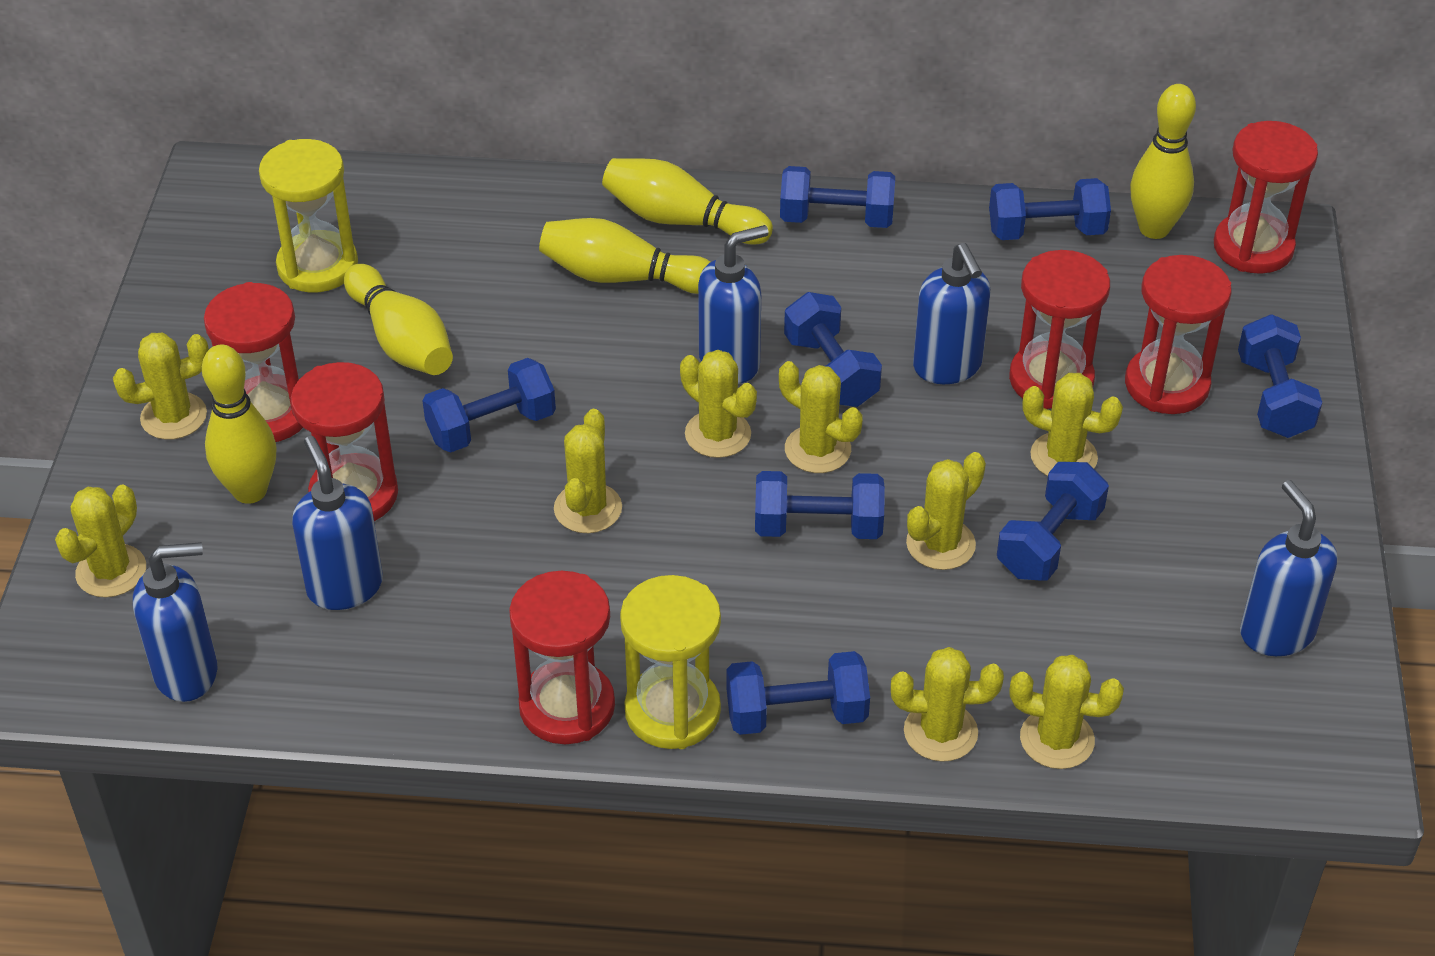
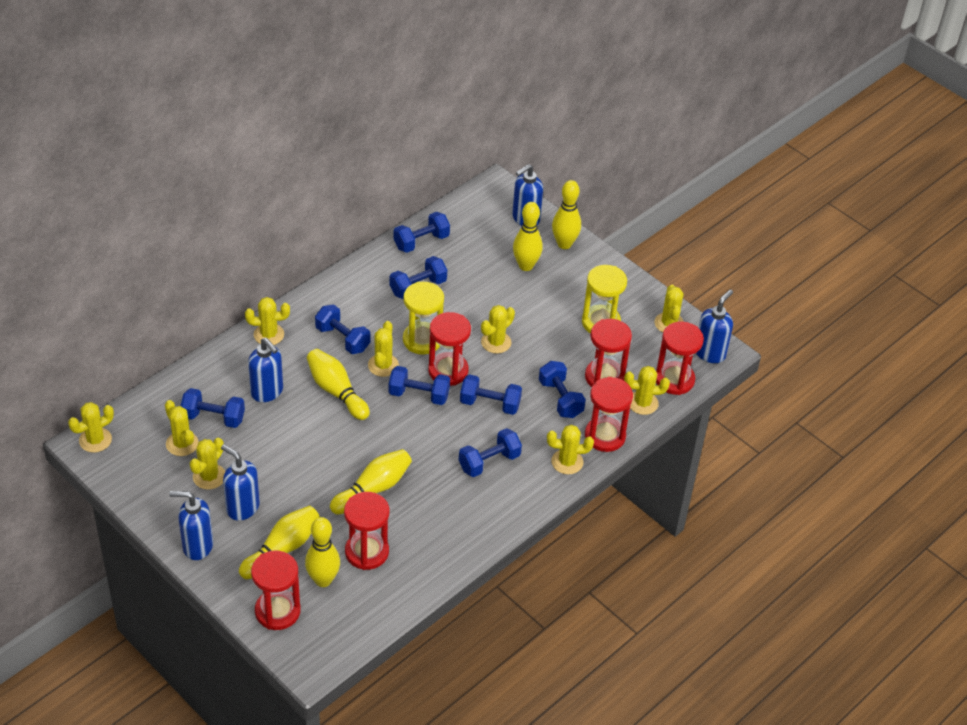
yellow bowling pin: 5 -> 6

